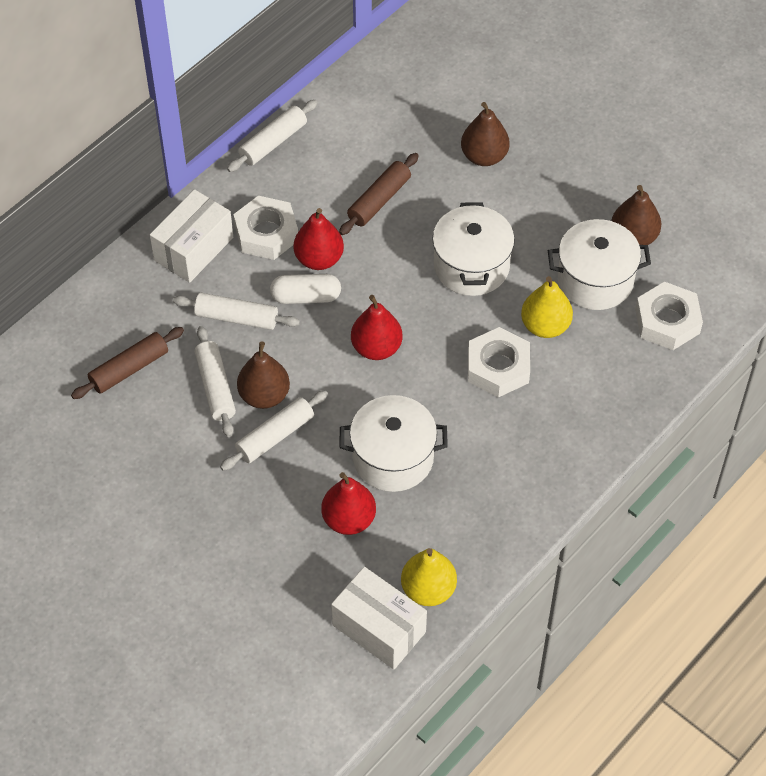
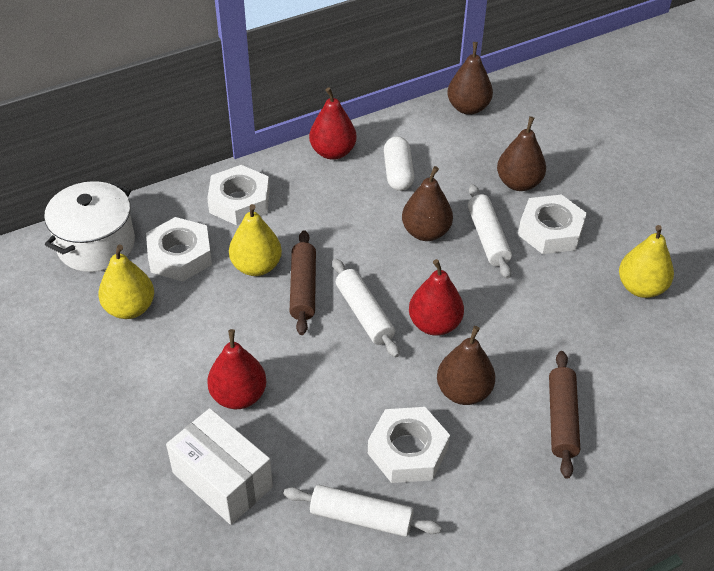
brown pear: 3 -> 4
white box: 2 -> 1
white nut: 3 -> 4
white pot: 3 -> 1
white rolling pin: 4 -> 3
yellow pear: 2 -> 3

